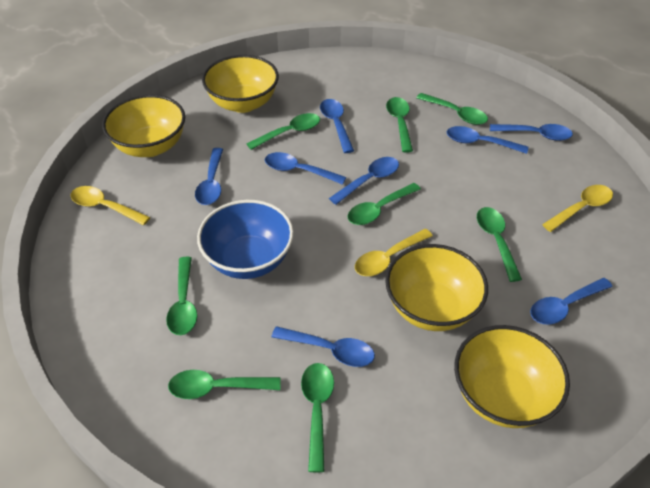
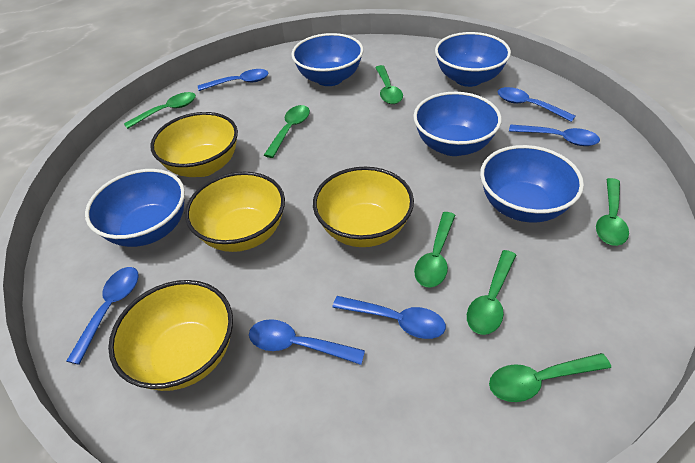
blue bowl: 1 -> 5
blue spoon: 8 -> 6
green spoon: 8 -> 7
yellow spoon: 3 -> 0

